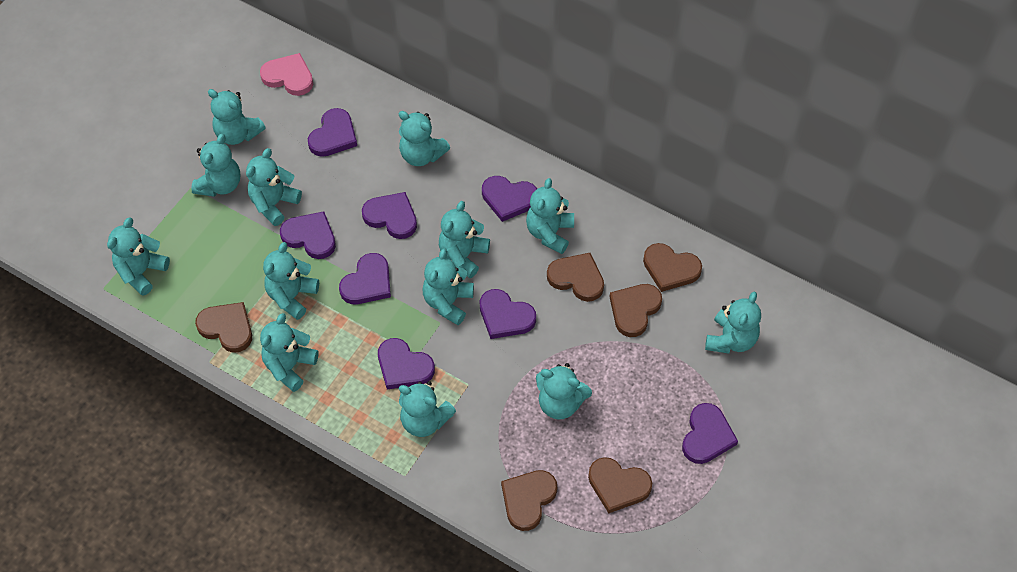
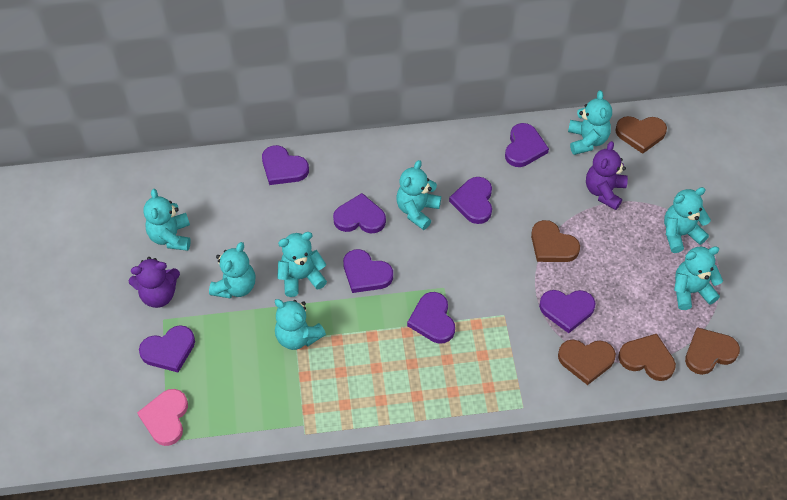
brown heart: 6 -> 5
purple teddy bear: 0 -> 2
turquoise teddy bear: 13 -> 8

